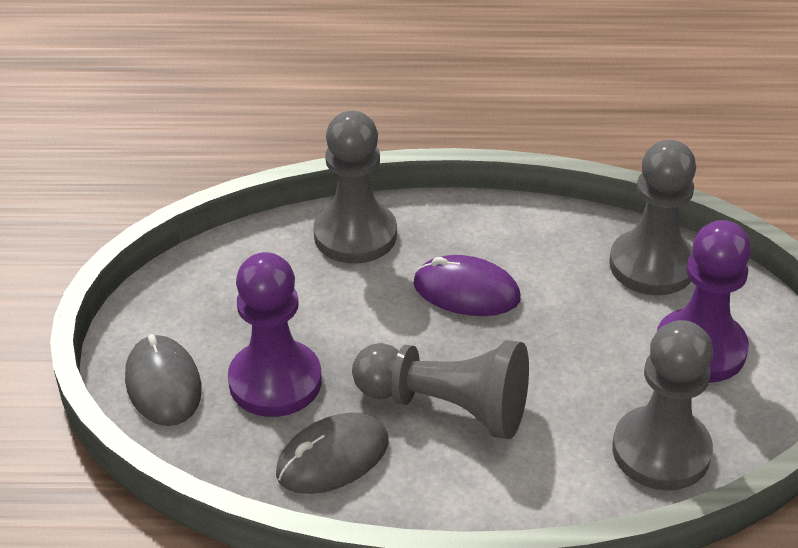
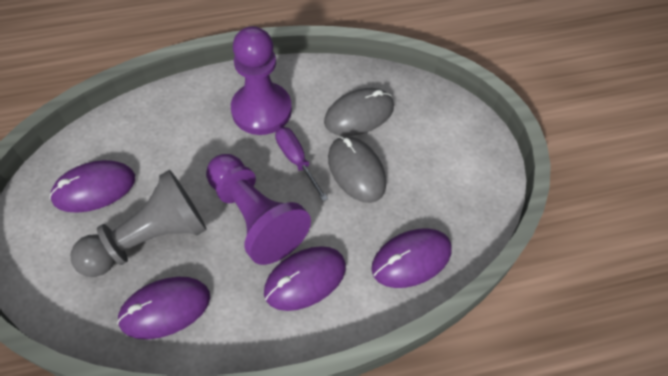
grey pawn: 4 -> 1
purple mouse: 1 -> 4
purple screwdriver: 0 -> 1

